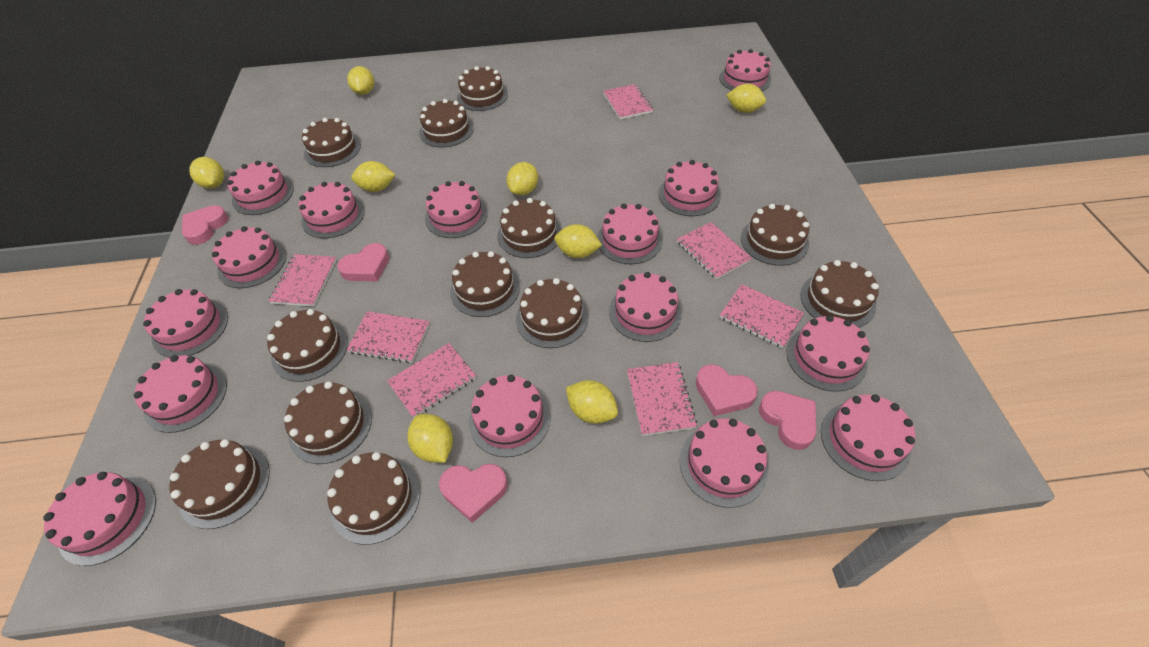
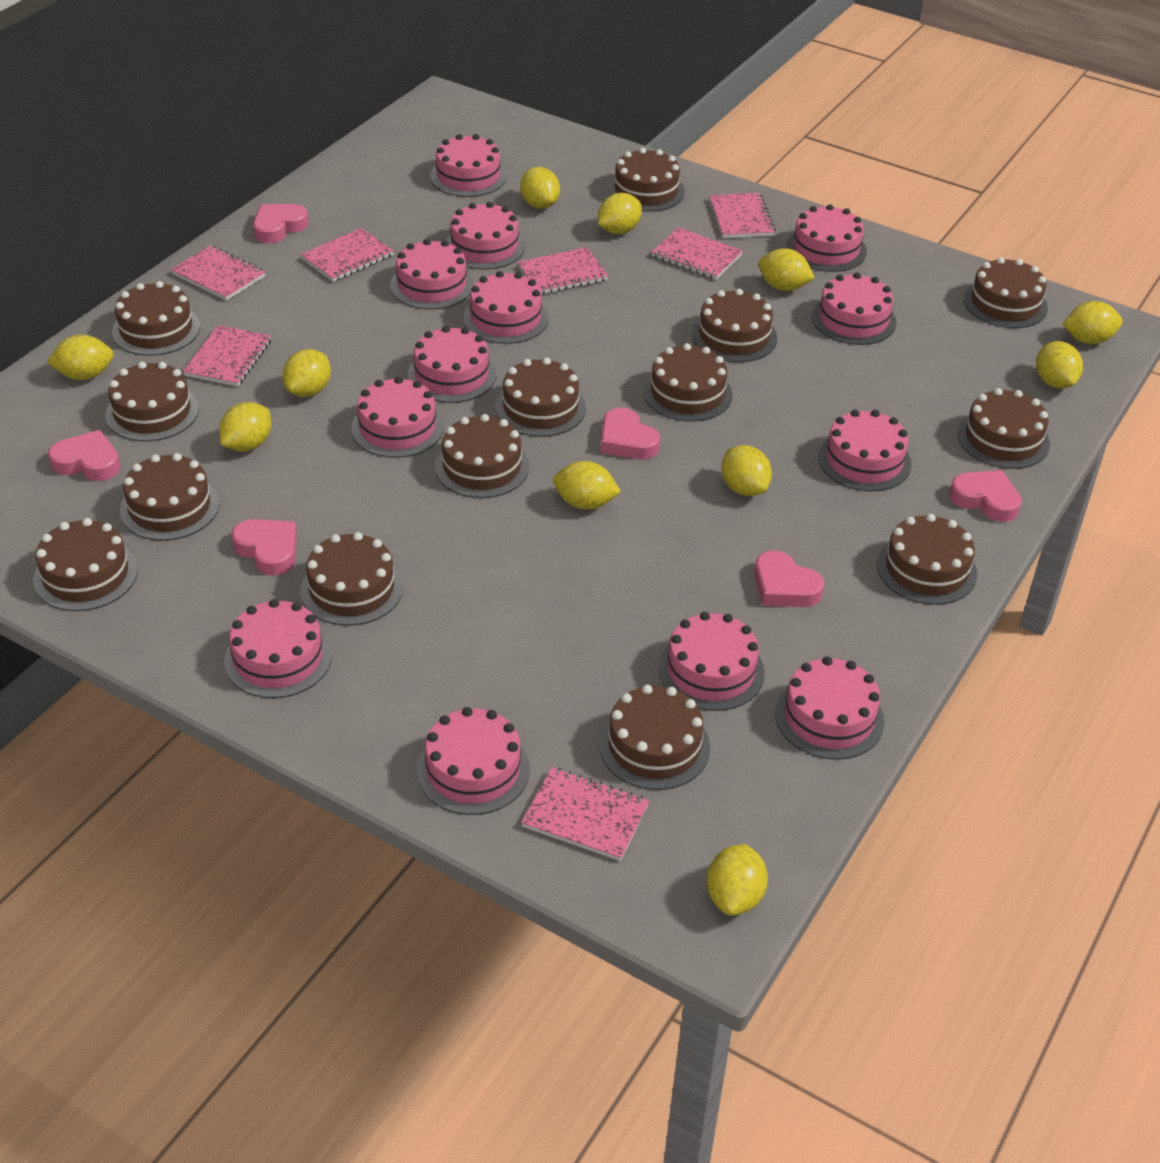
brown cake: 12 -> 14
pink cake: 15 -> 13
pink heart: 5 -> 6
yellow lemon: 8 -> 11

